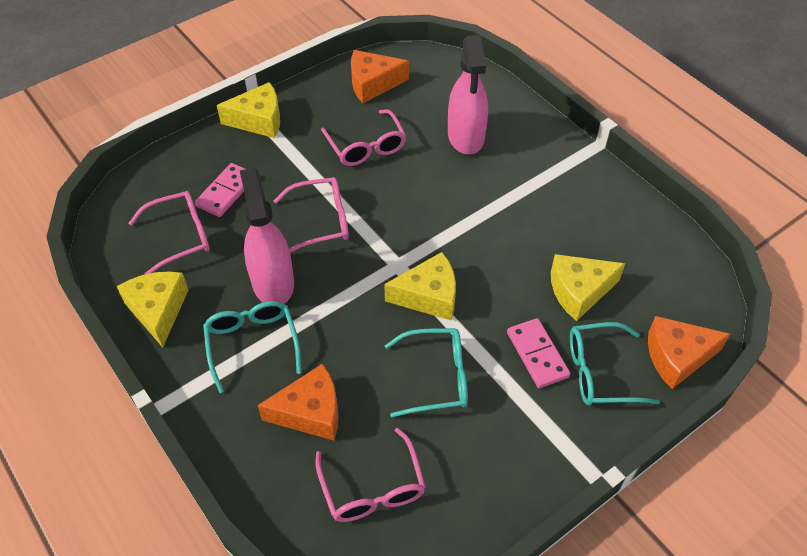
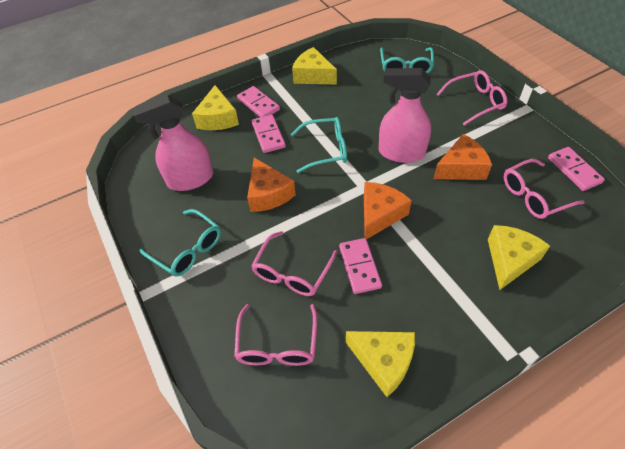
pink domino: 2 -> 4

